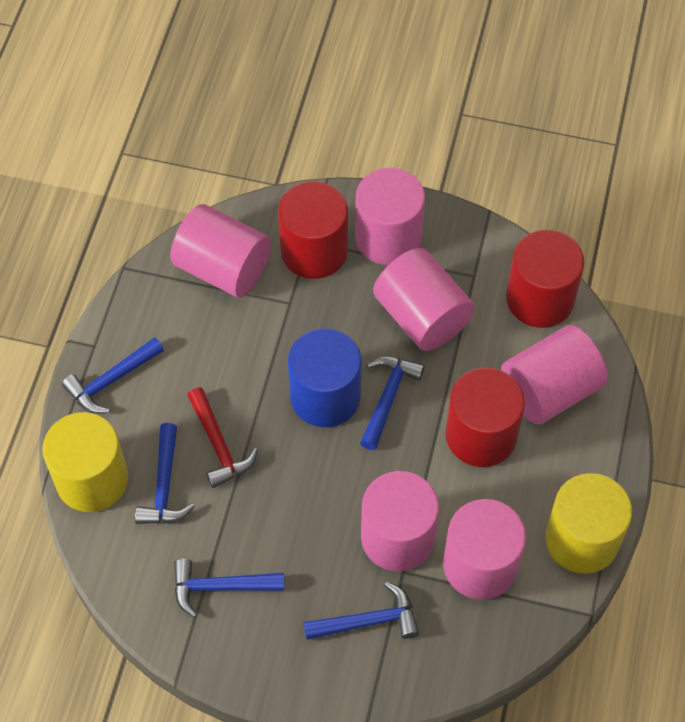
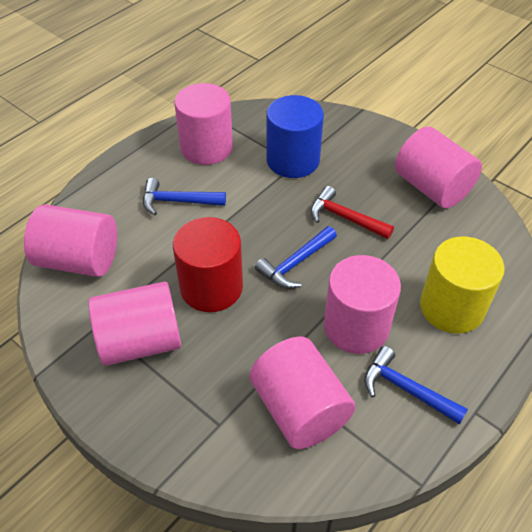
blue hammer: 5 -> 3
red cylinder: 3 -> 1
yellow cylinder: 2 -> 1

